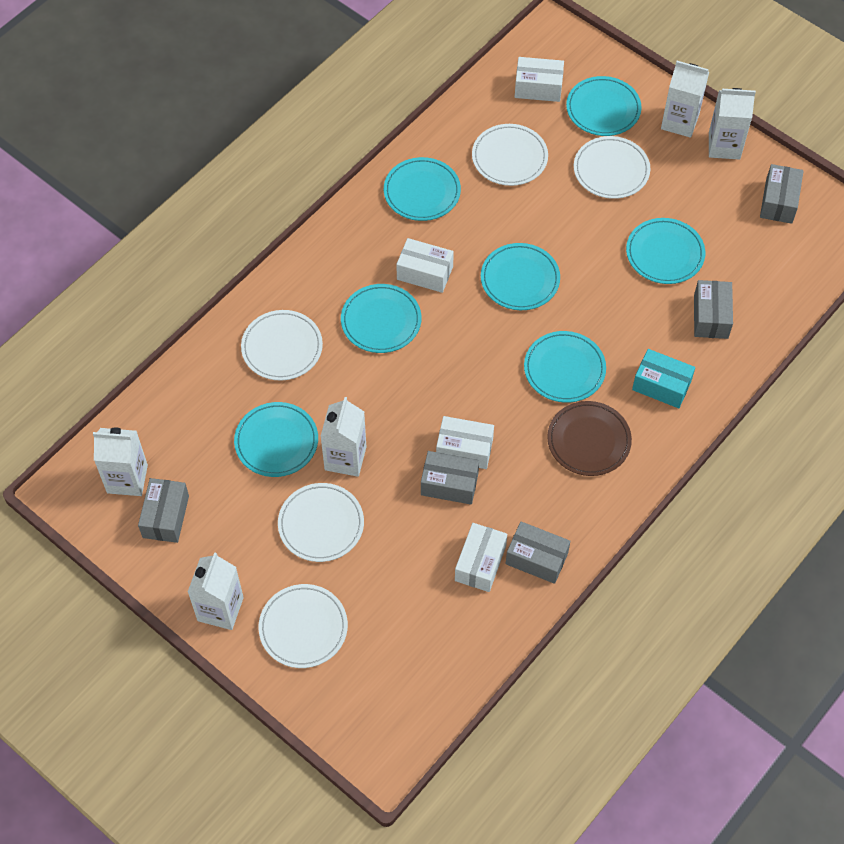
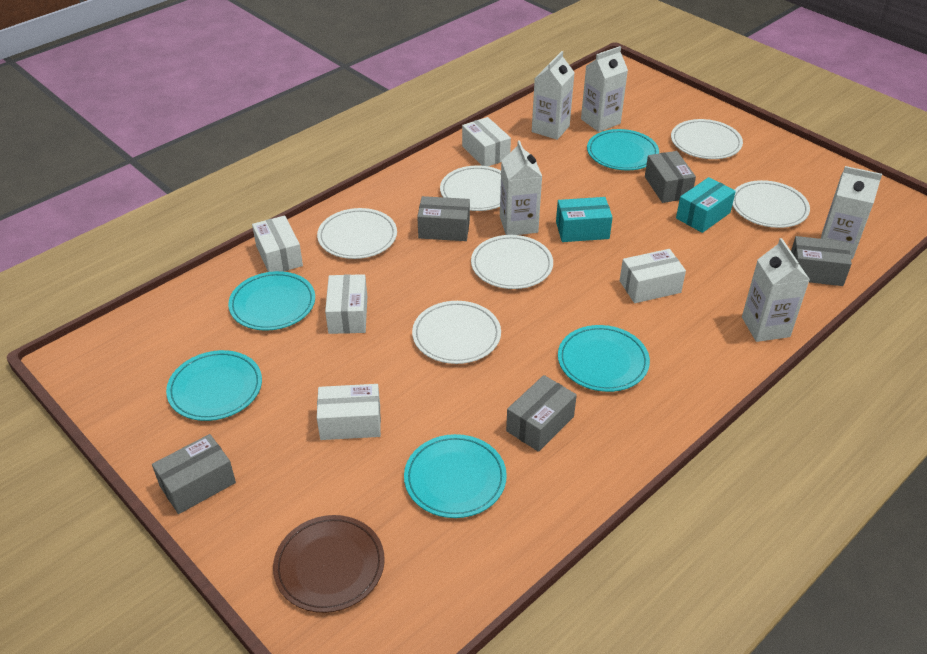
turquoise box: 1 -> 2
turquoise plate: 7 -> 5
white box: 4 -> 5
white plate: 5 -> 6

